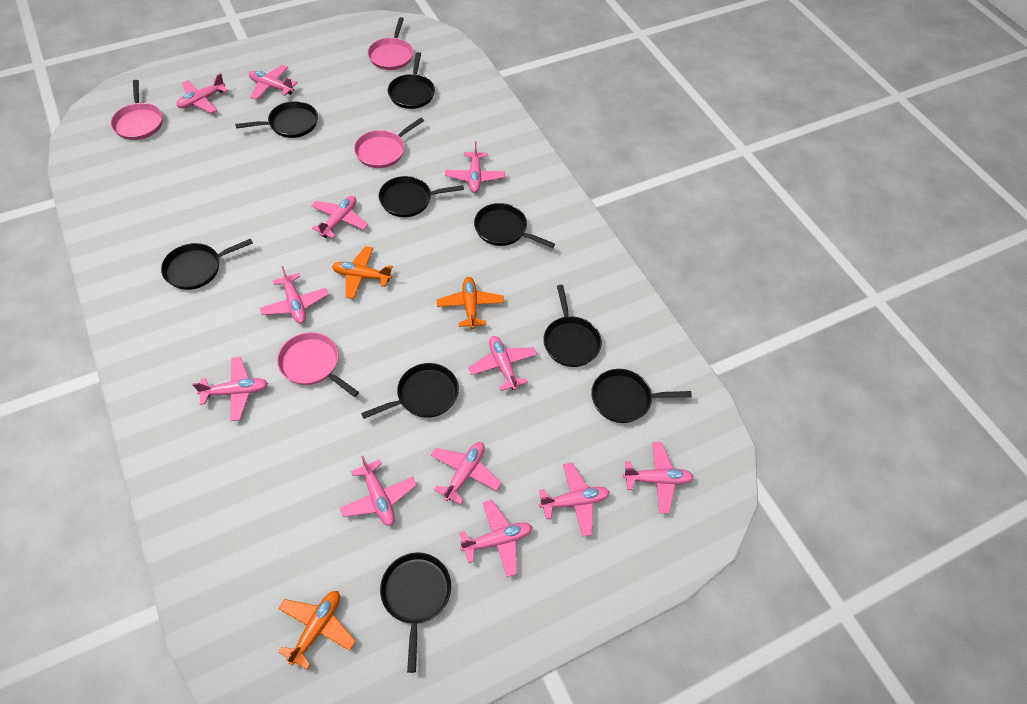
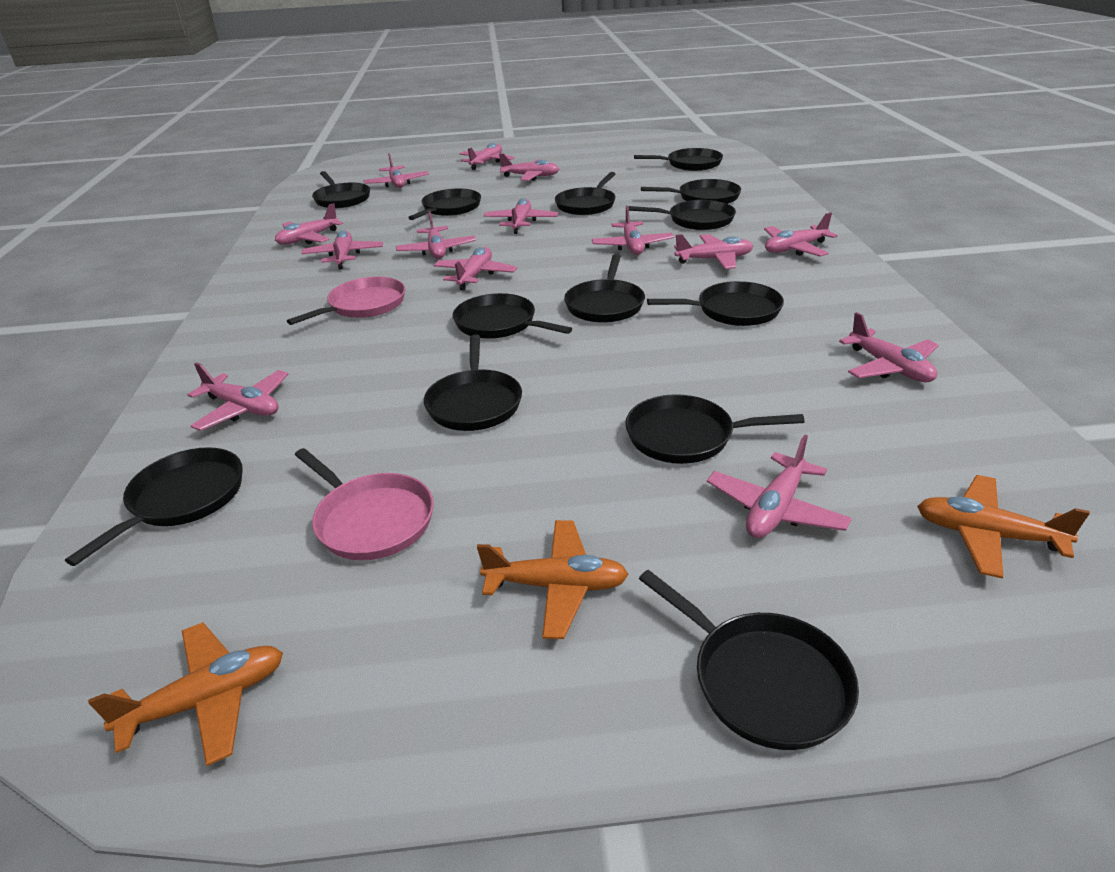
black pan: 9 -> 13
pink pan: 4 -> 2
pink plane: 12 -> 14

